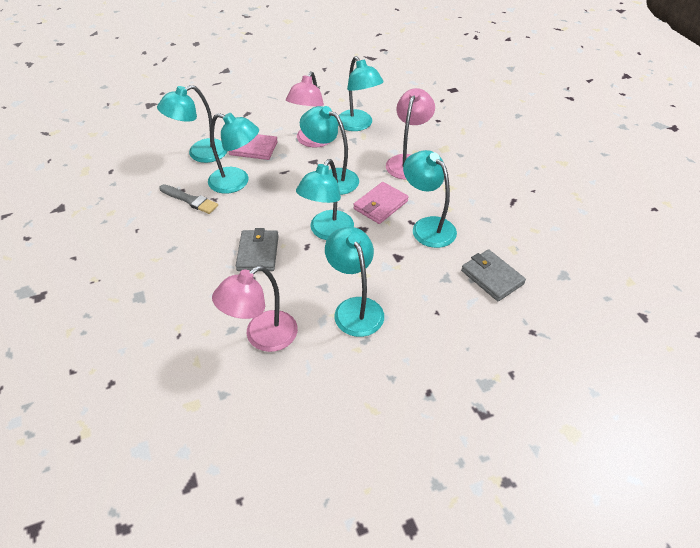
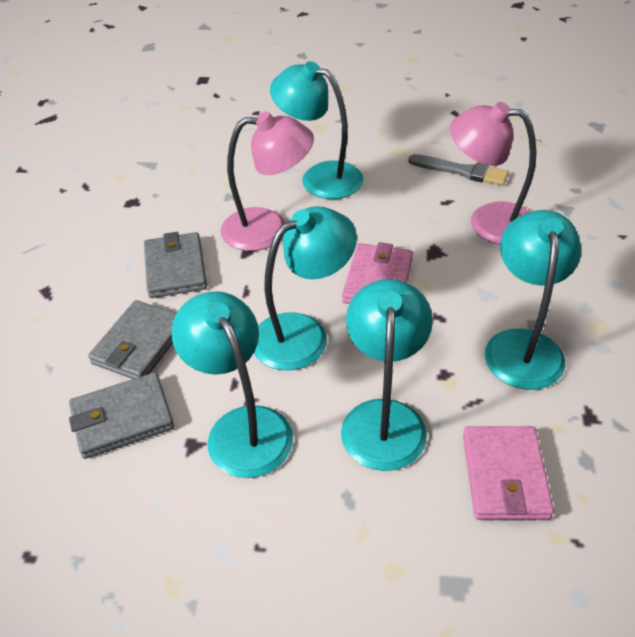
grey wallet: 2 -> 3
pink lamp: 3 -> 2
turquoise lamp: 7 -> 5

